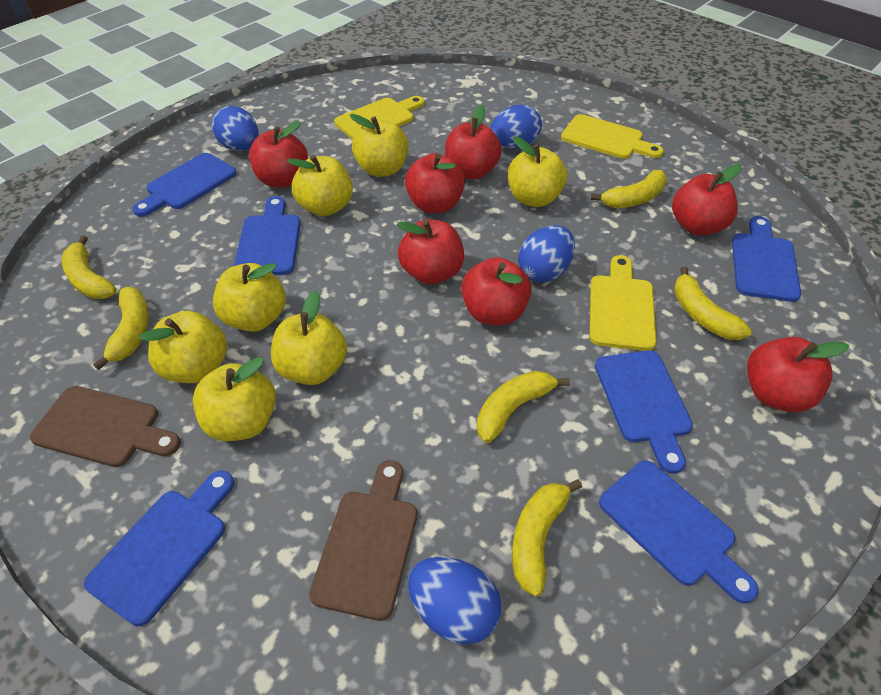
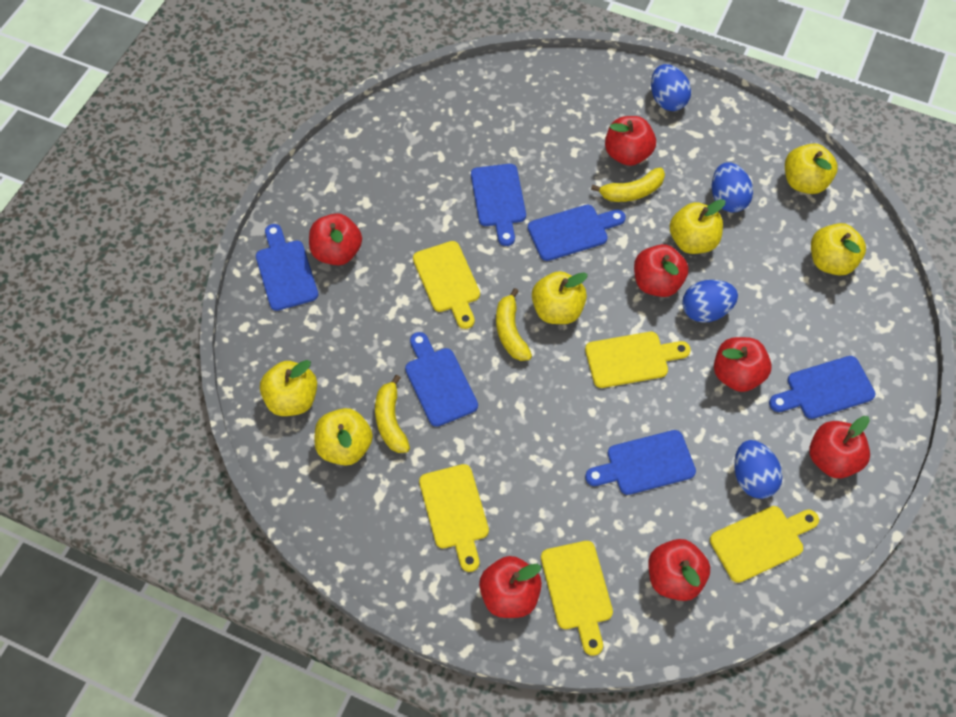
brown cutting board: 2 -> 0
yellow apple: 7 -> 6
yellow banana: 6 -> 3
yellow cutting board: 3 -> 5

